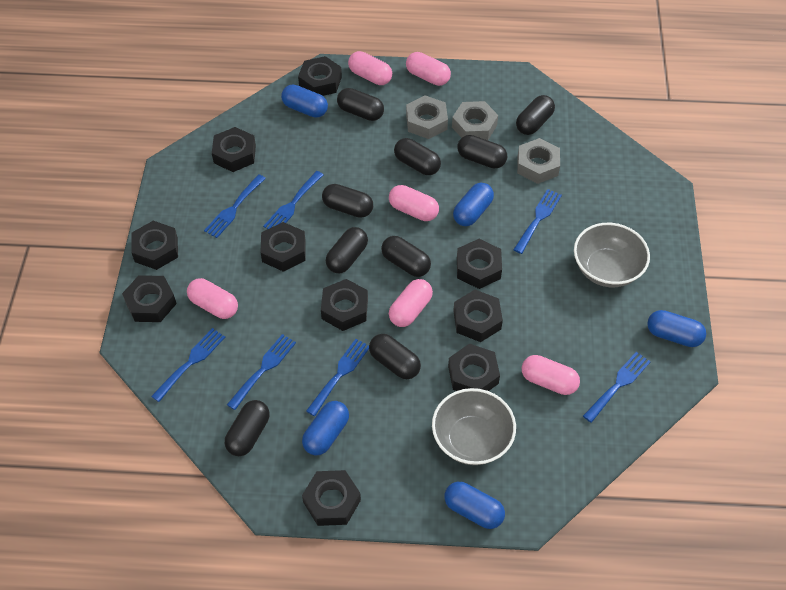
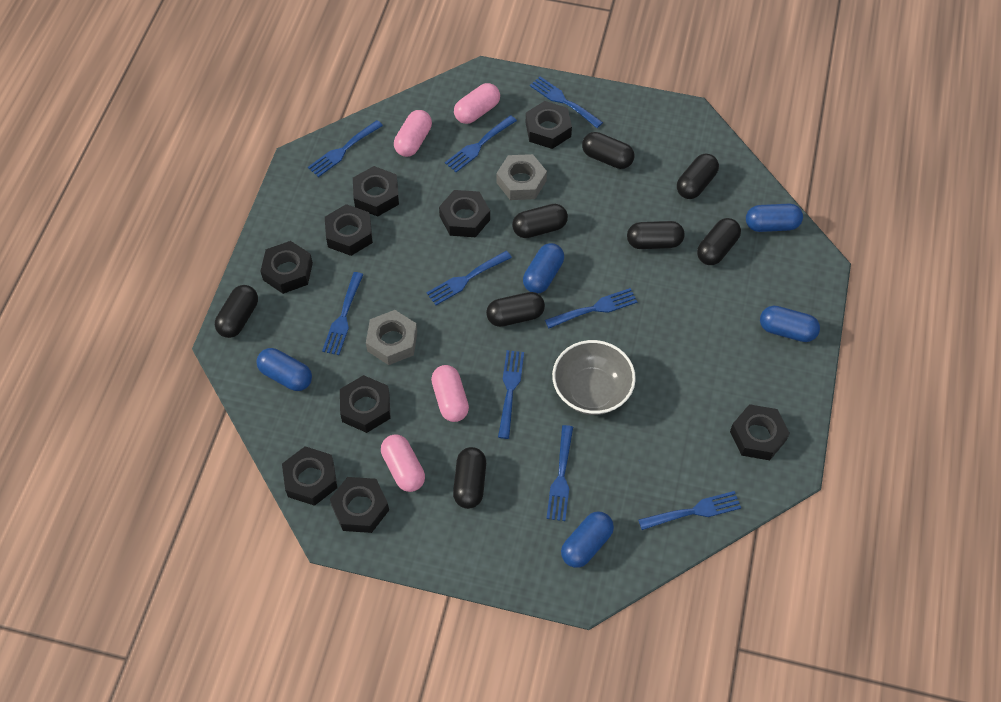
black capsule: 9 -> 8
black nut: 10 -> 9
blue fork: 7 -> 9
grey bowl: 2 -> 1
grey nut: 3 -> 2
pink capsule: 6 -> 4

